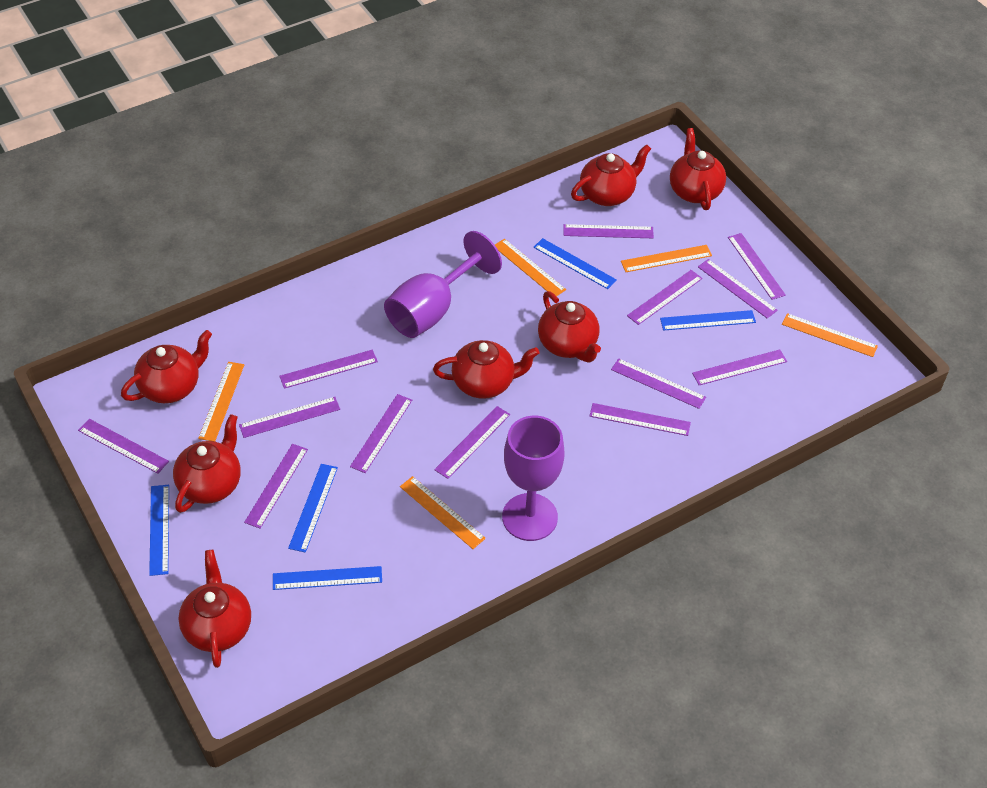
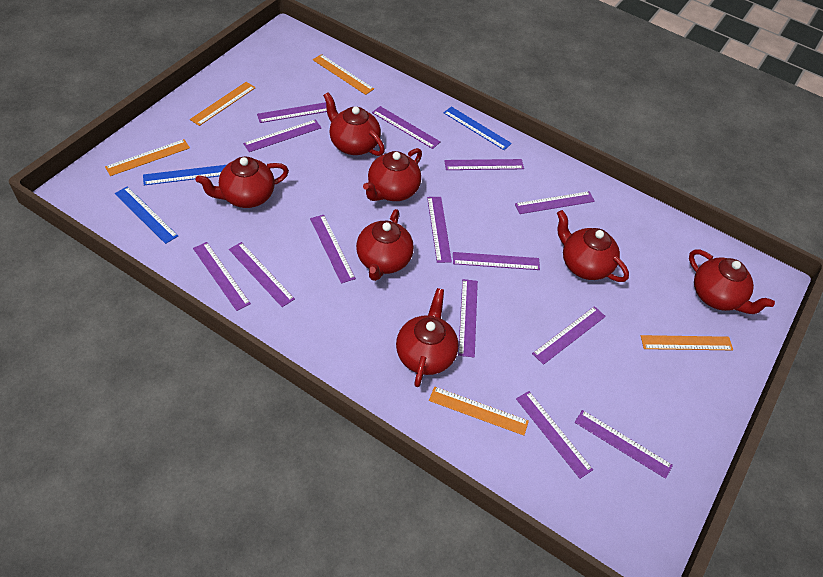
blue ruler: 5 -> 3
purple goblet: 2 -> 0
purple ruler: 13 -> 14

